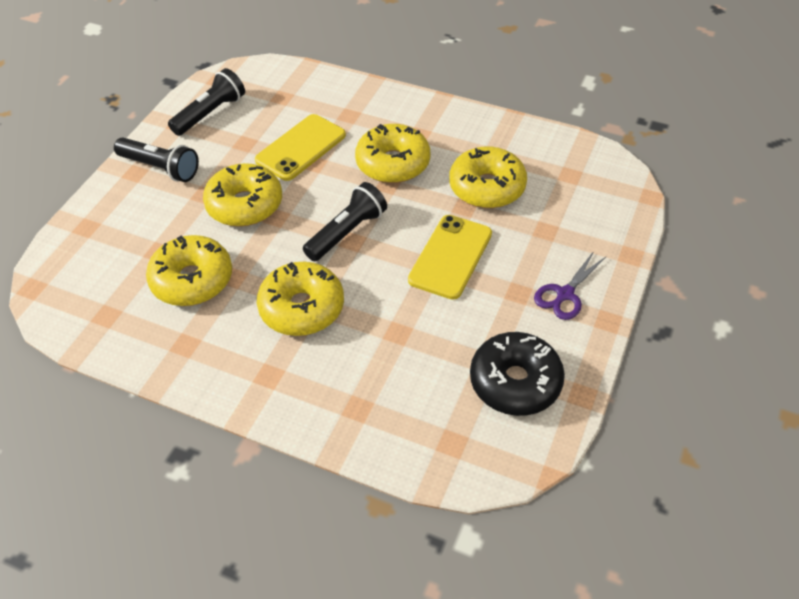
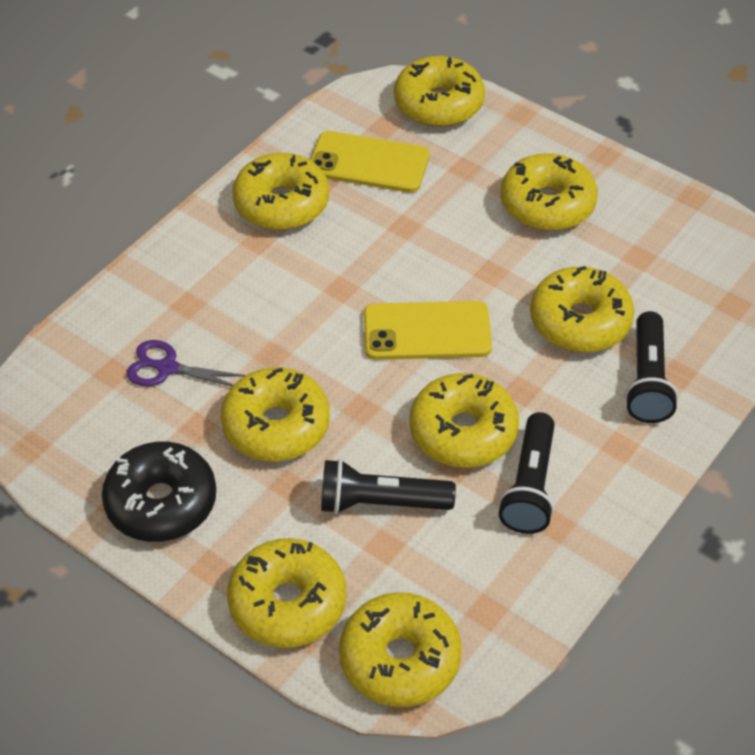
yellow donut: 5 -> 8

